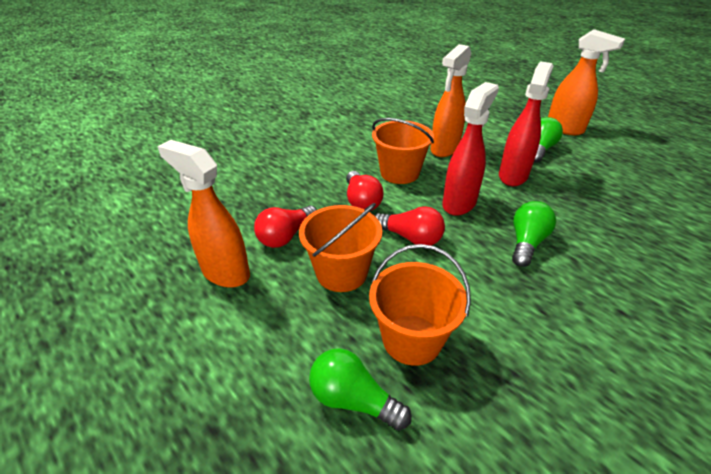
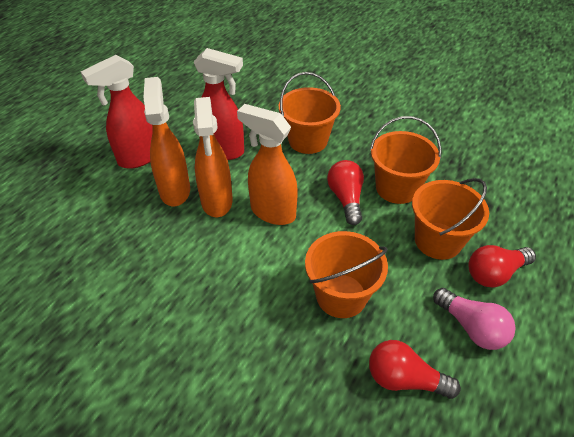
green light bulb: 3 -> 0
orange bucket: 3 -> 4
pink light bulb: 0 -> 1

